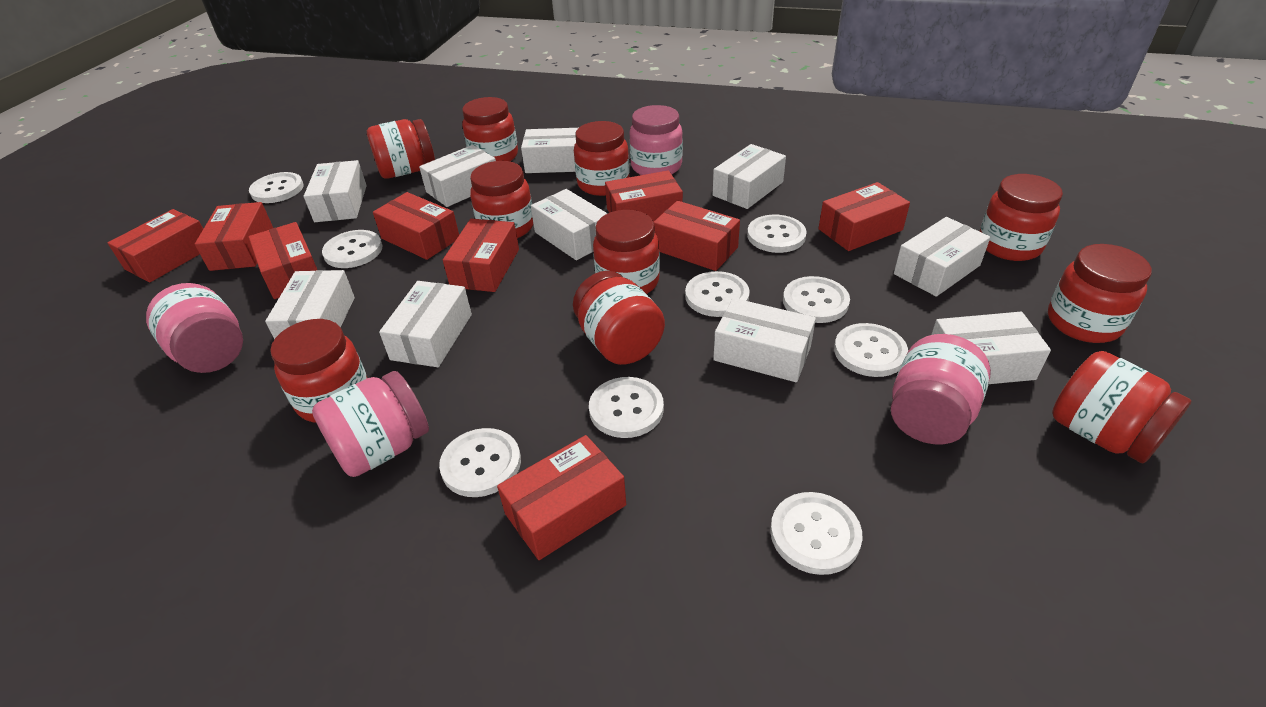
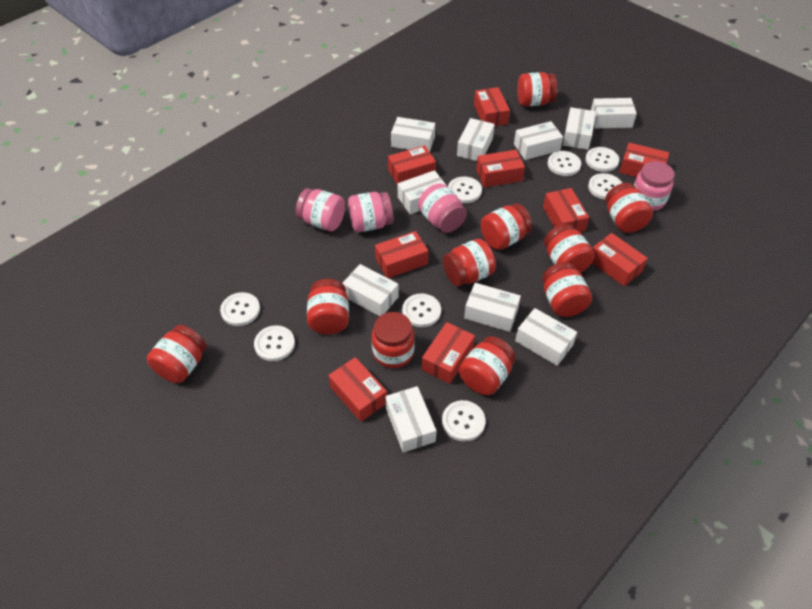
white button: 9 -> 8

